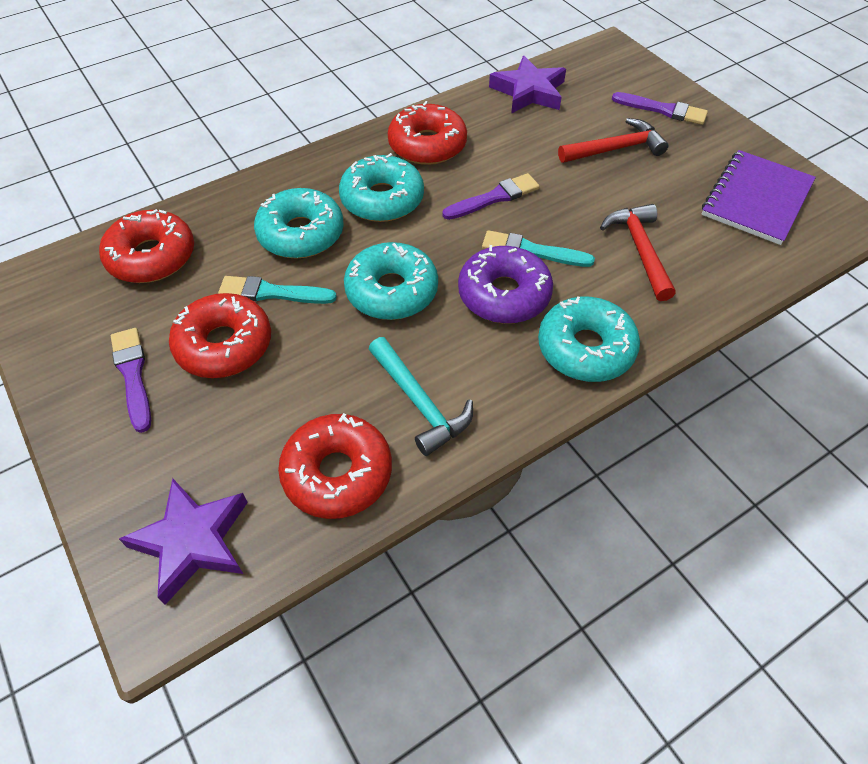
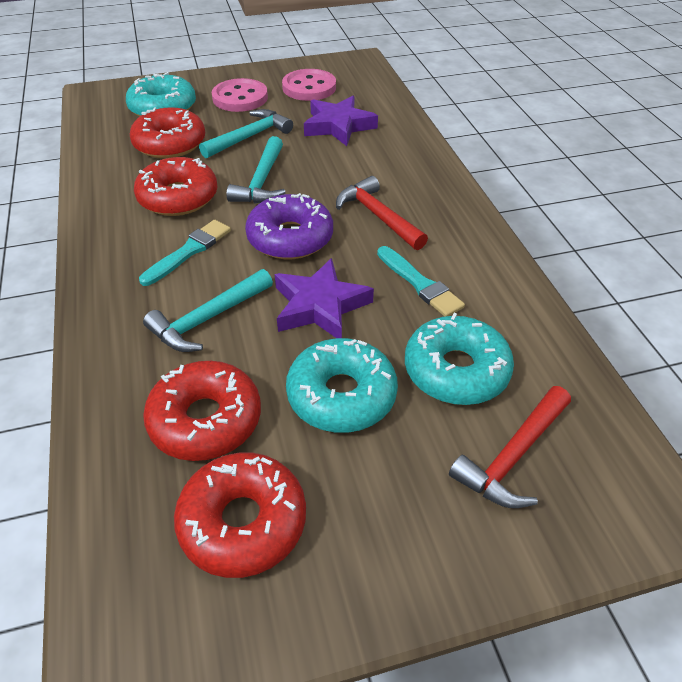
pink button: 0 -> 2
purple brush: 3 -> 0
purple notebook: 1 -> 0
turquoise donut: 4 -> 3
turquoise hammer: 1 -> 3

